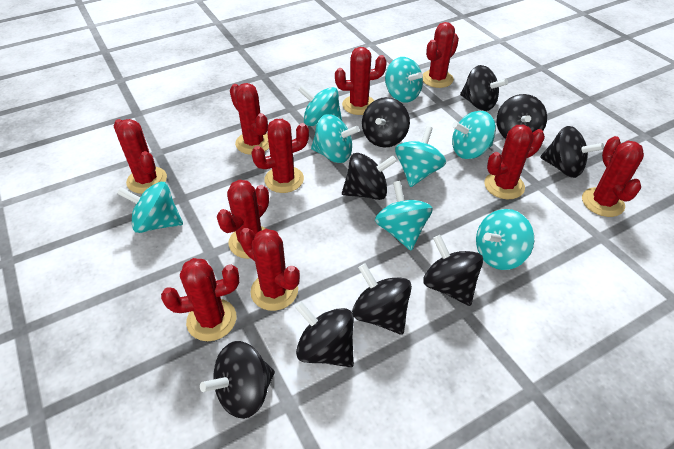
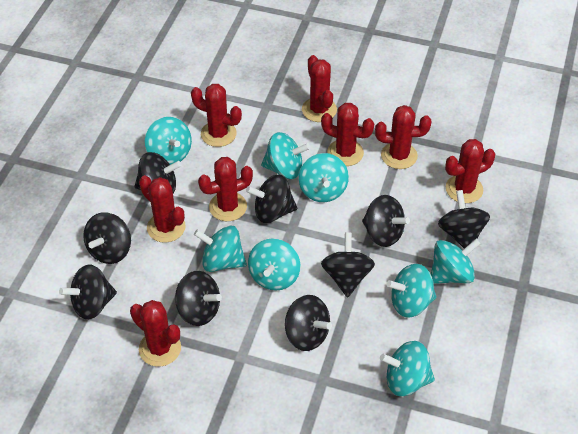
red cactus: 10 -> 8

